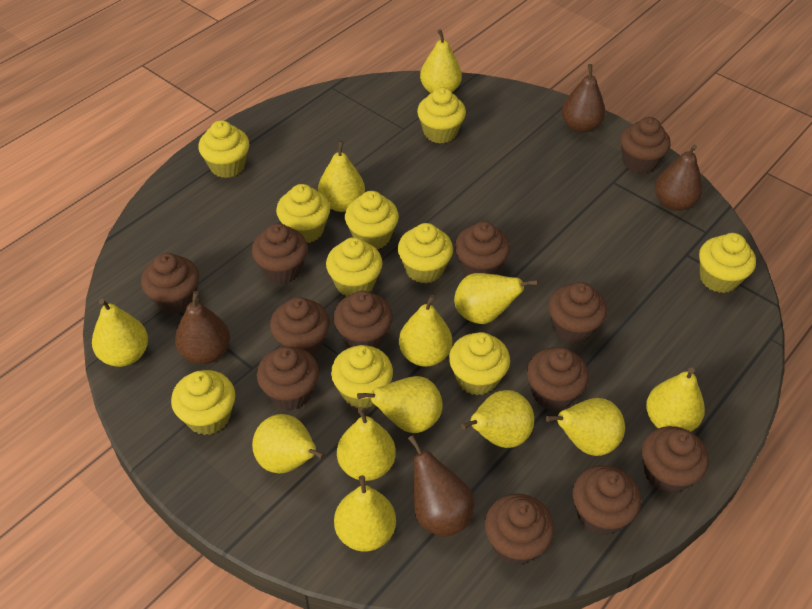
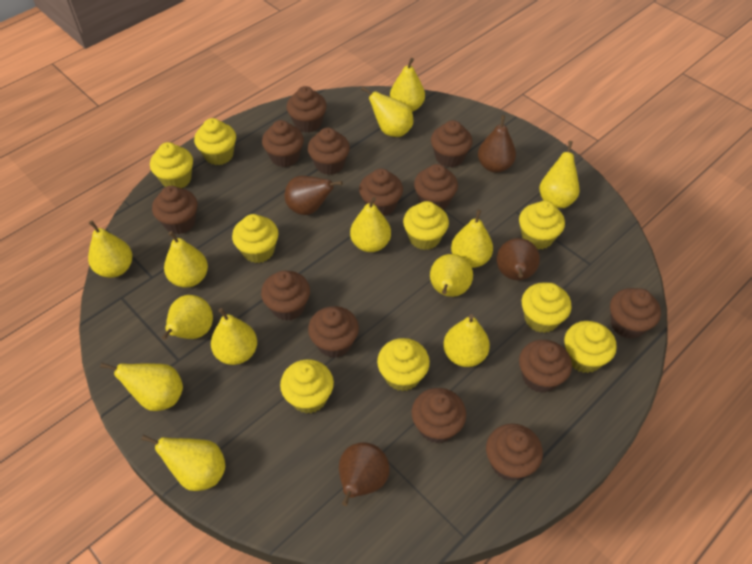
brown cupcake: 12 -> 13
yellow cupcake: 10 -> 9
yellow pear: 12 -> 13

